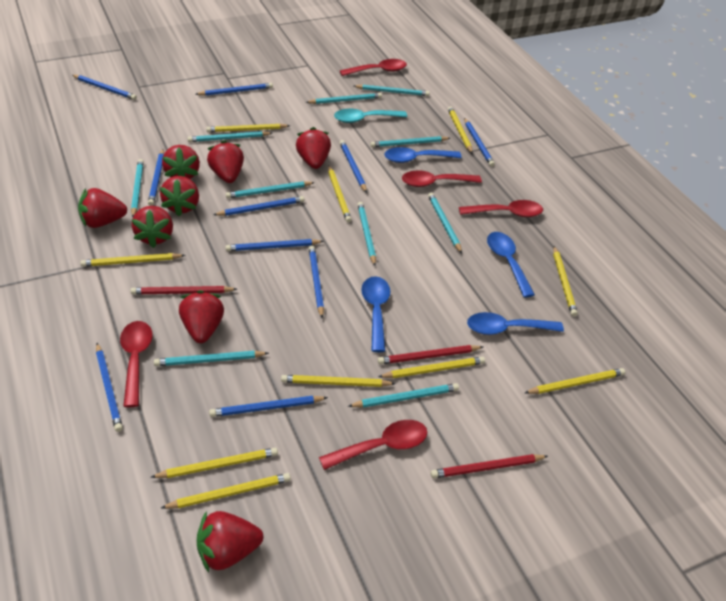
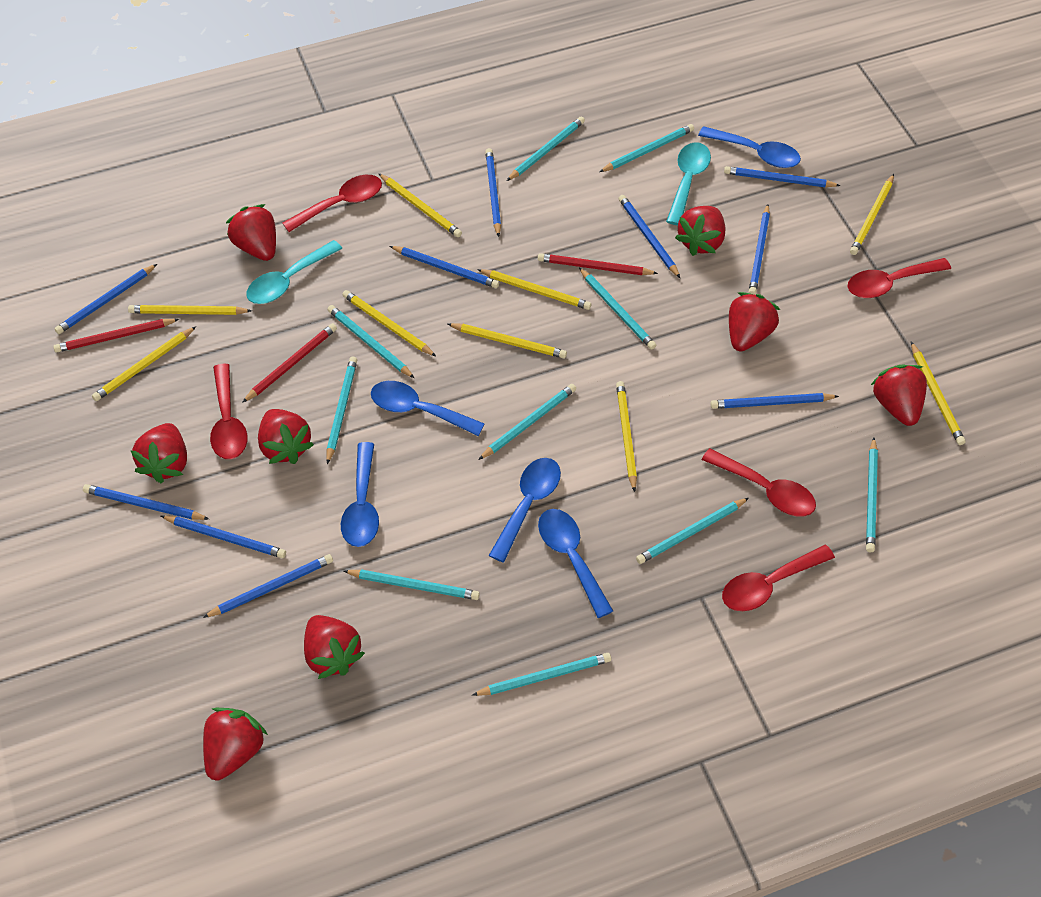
blue spoon: 4 -> 5
turquoise spoon: 1 -> 2
yellow pencil: 10 -> 9

